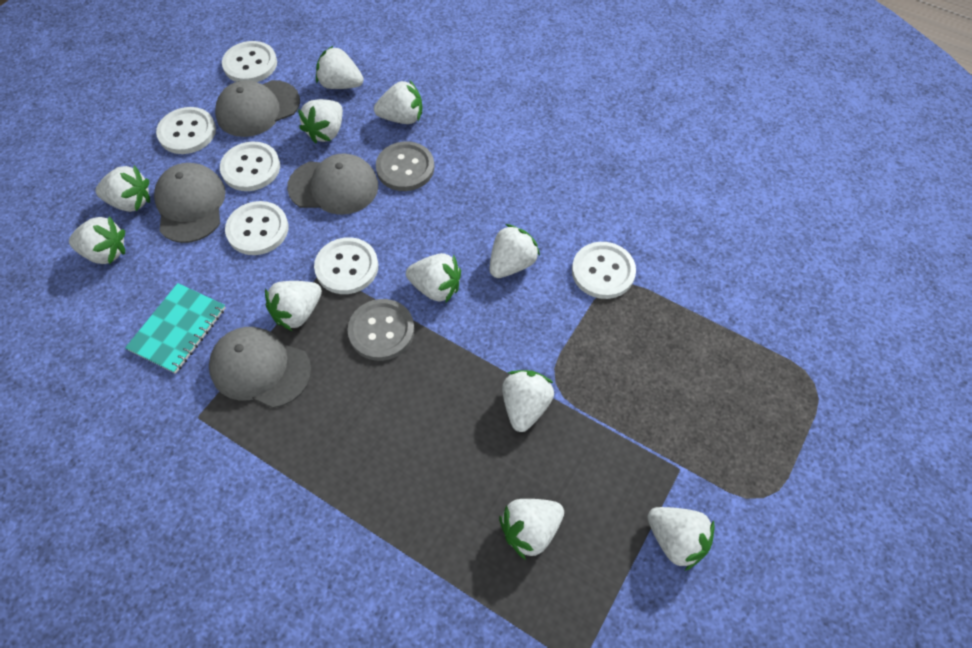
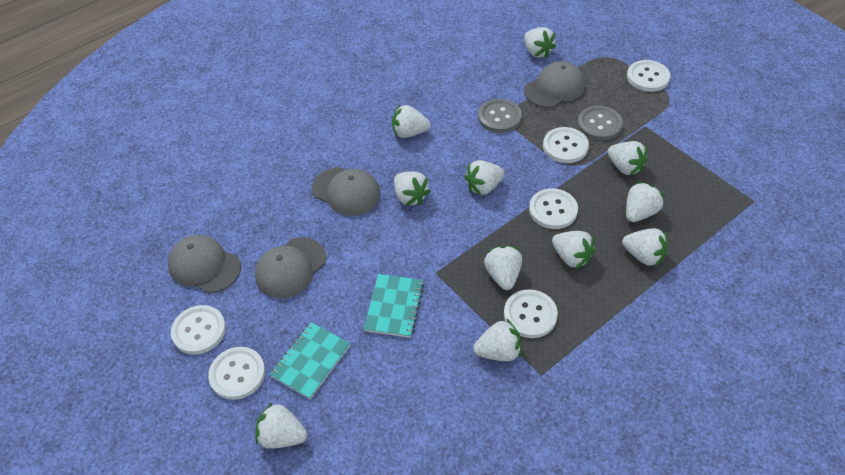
turquoise notebook: 1 -> 2

